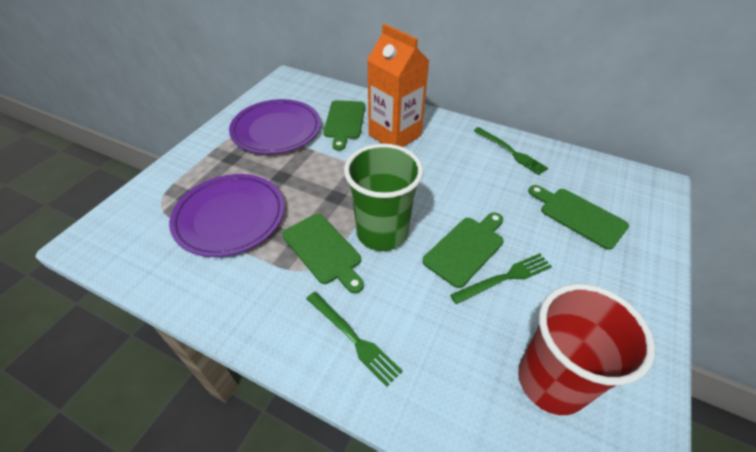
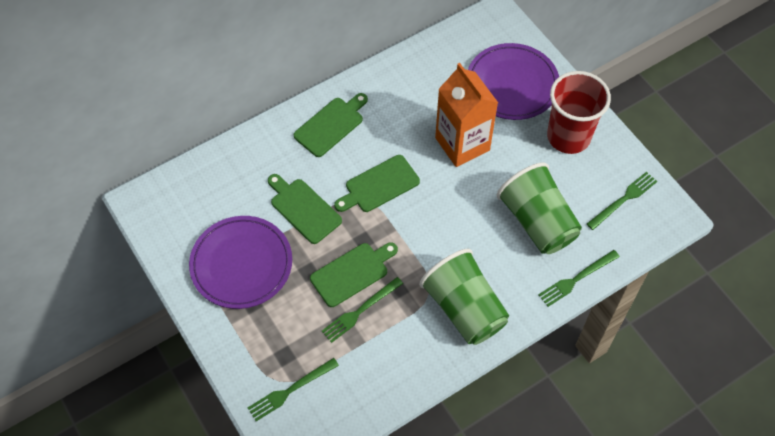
green cup: 1 -> 2
green fork: 3 -> 4

